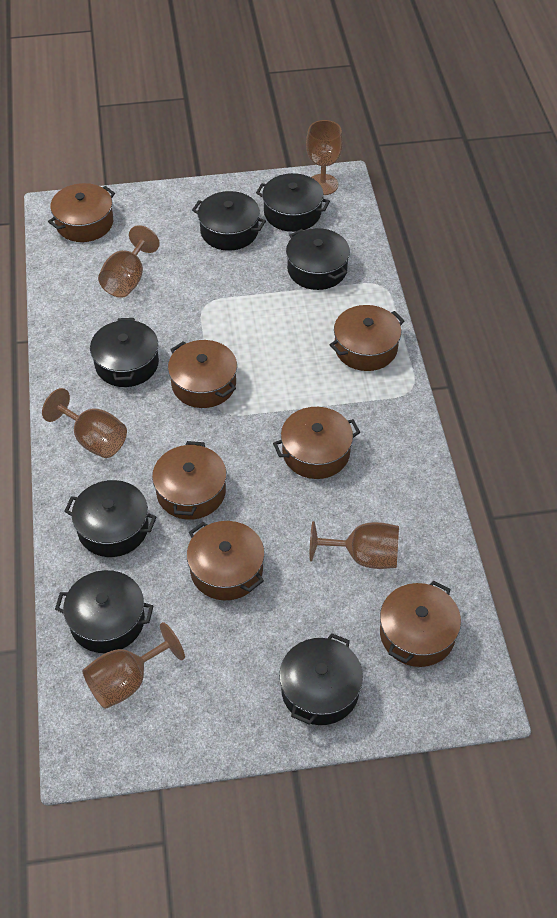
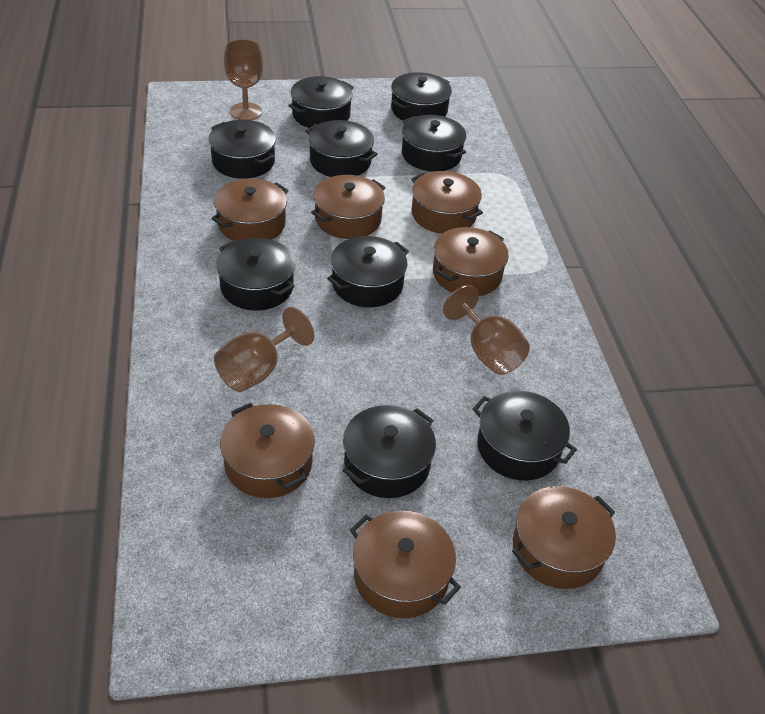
black pot: 7 -> 9
brown goblet: 5 -> 3

